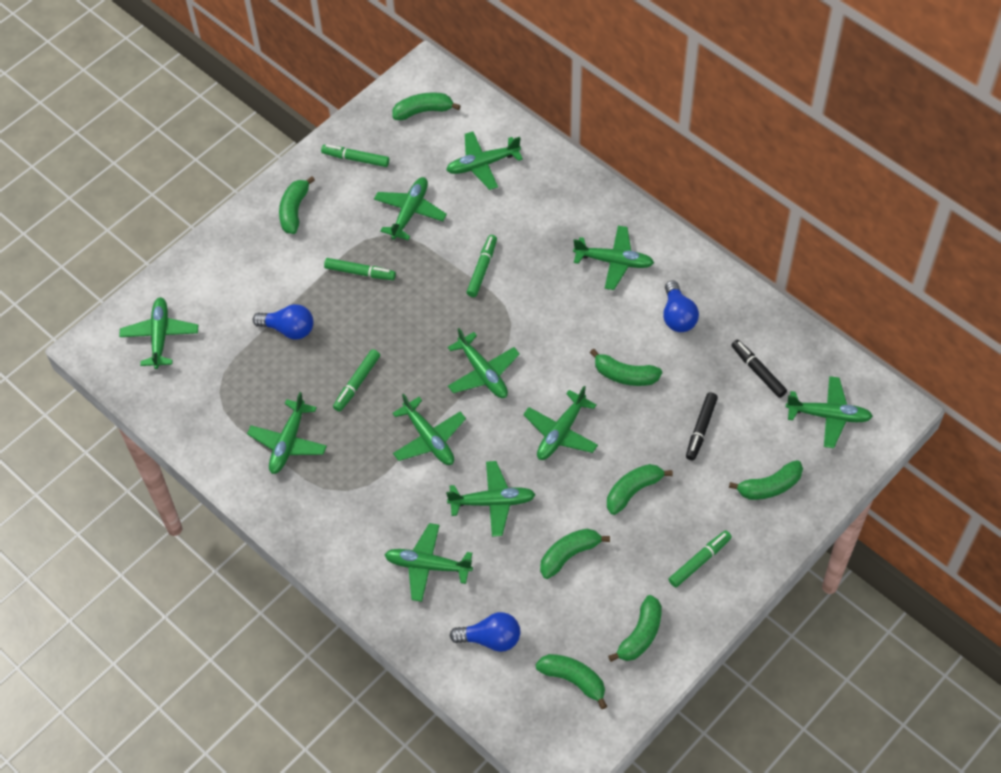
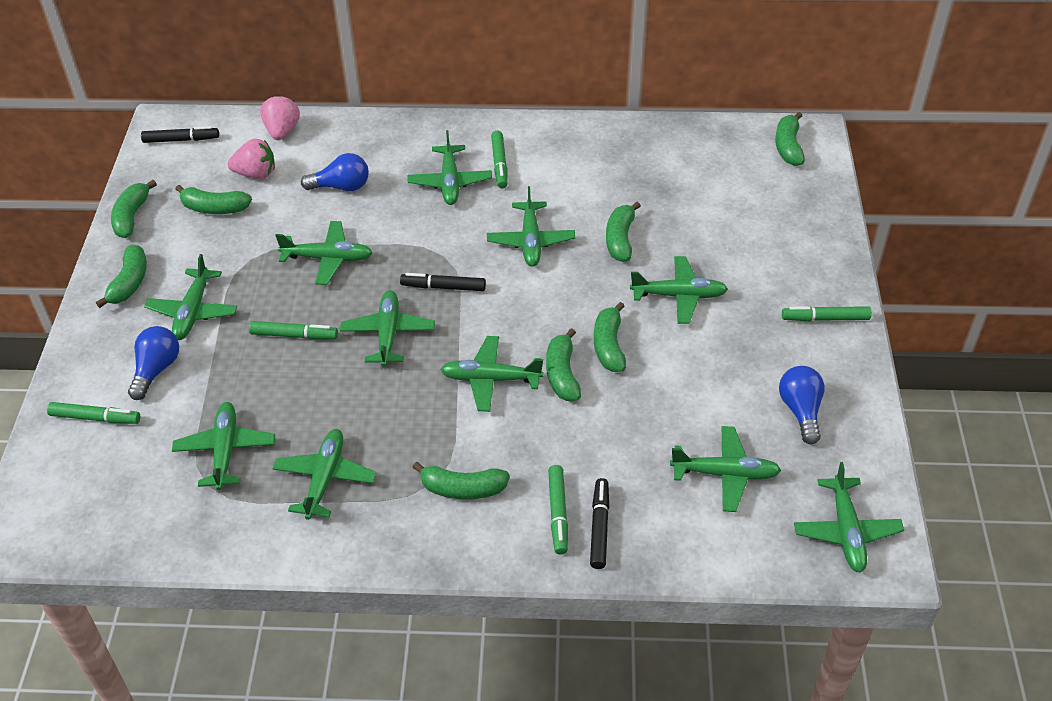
black marker: 2 -> 3
pink strawberry: 0 -> 2

